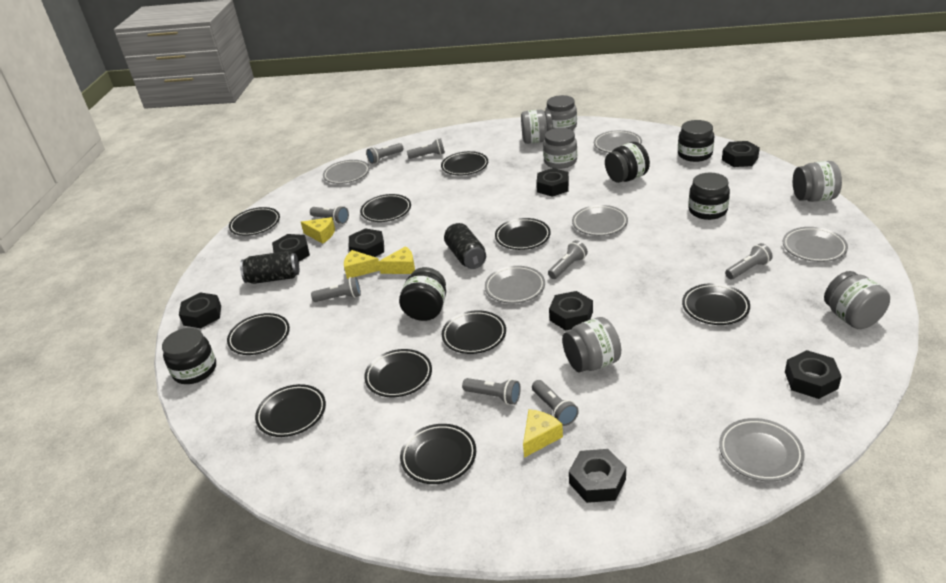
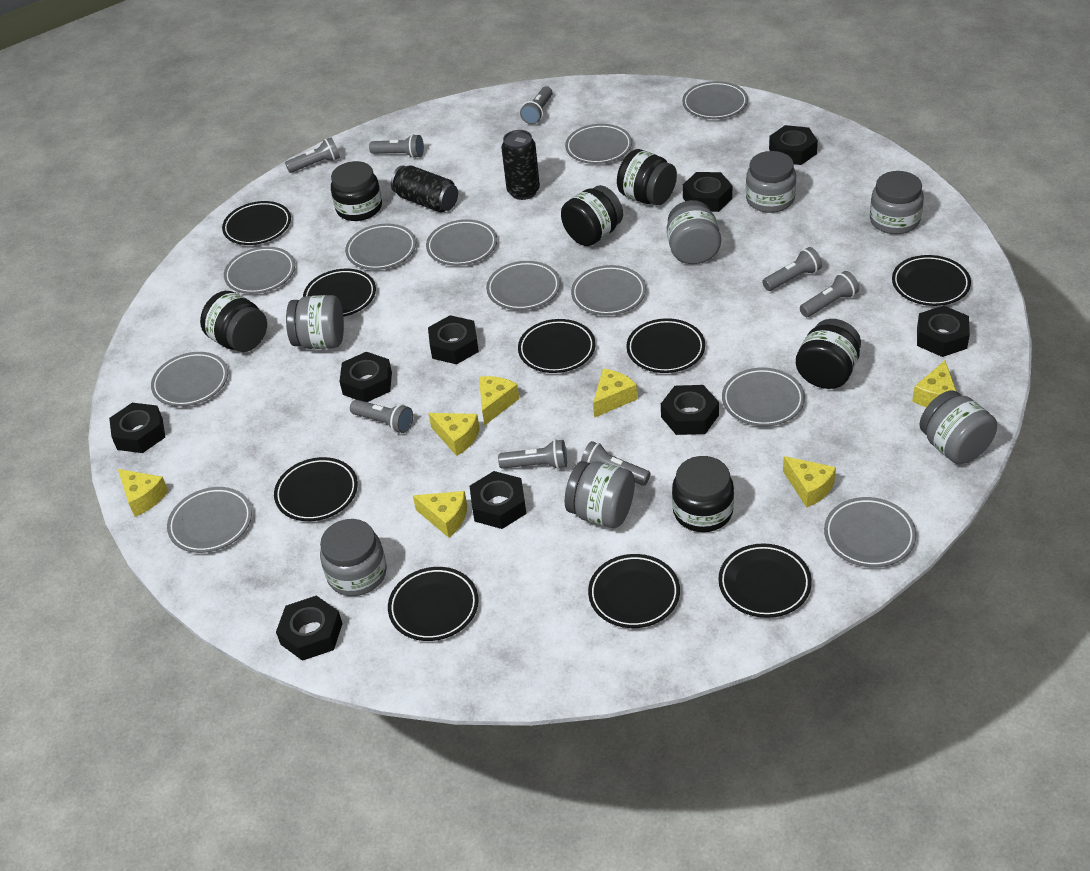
black jar: 5 -> 6
black nut: 8 -> 9
black plate: 10 -> 9
grey jar: 6 -> 7
grey plate: 6 -> 11
yellow cheese: 4 -> 7

